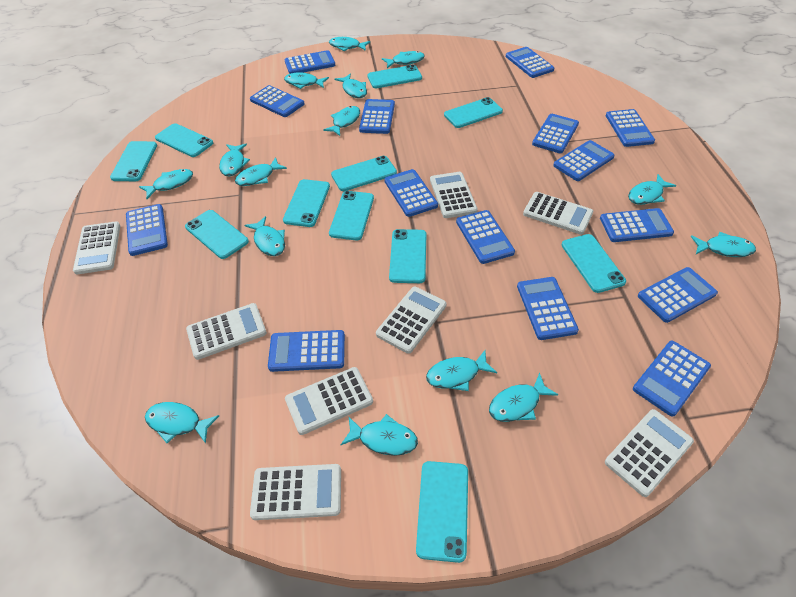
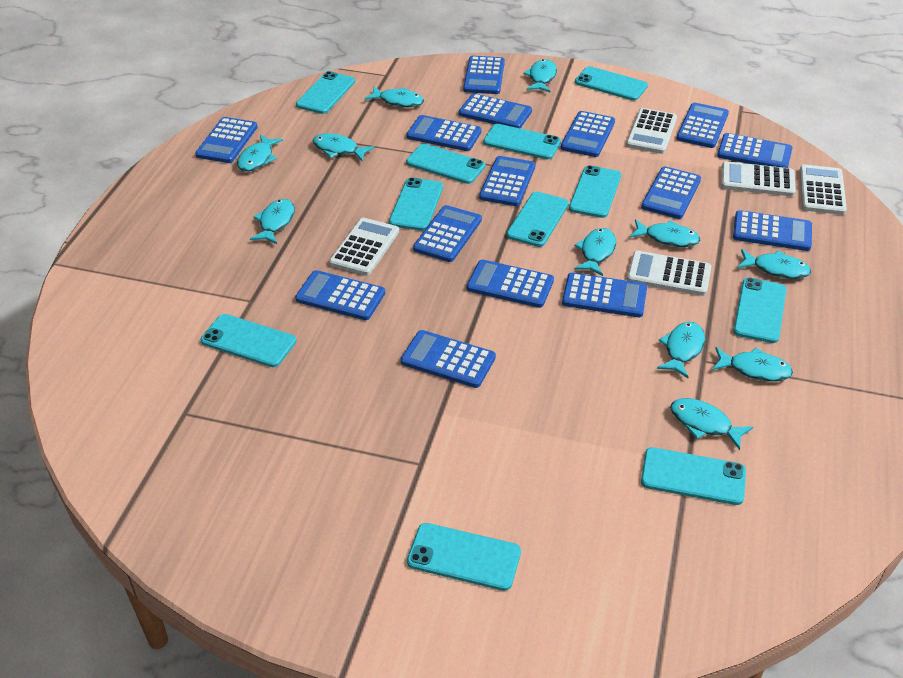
turquoise fish: 15 -> 11
white calculator: 8 -> 5

